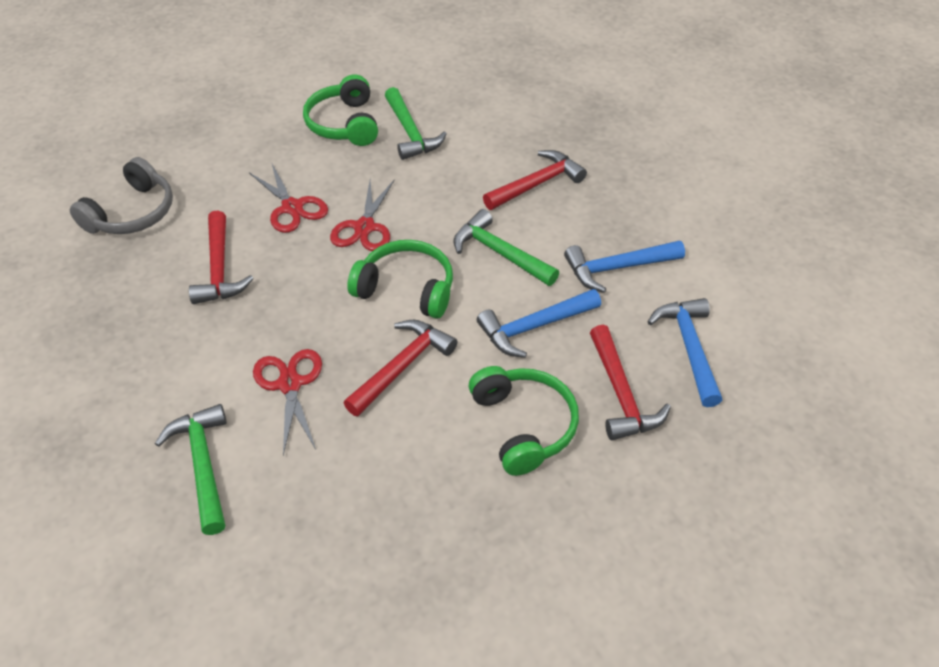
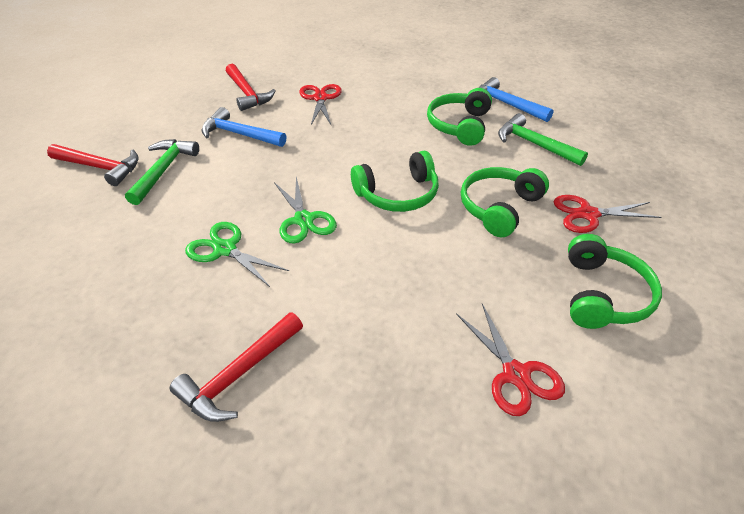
blue hammer: 3 -> 2
green hammer: 3 -> 2
green headphones: 3 -> 4
green scissors: 0 -> 2
grey headphones: 1 -> 0
red hammer: 4 -> 3

